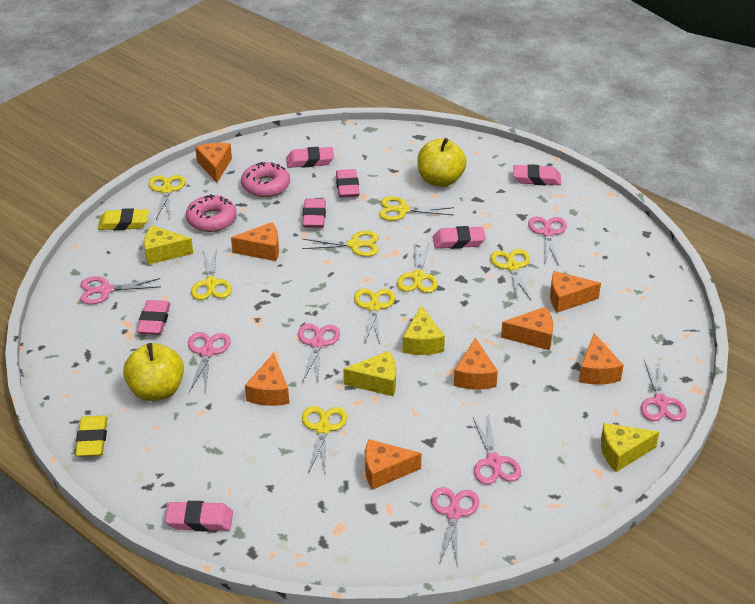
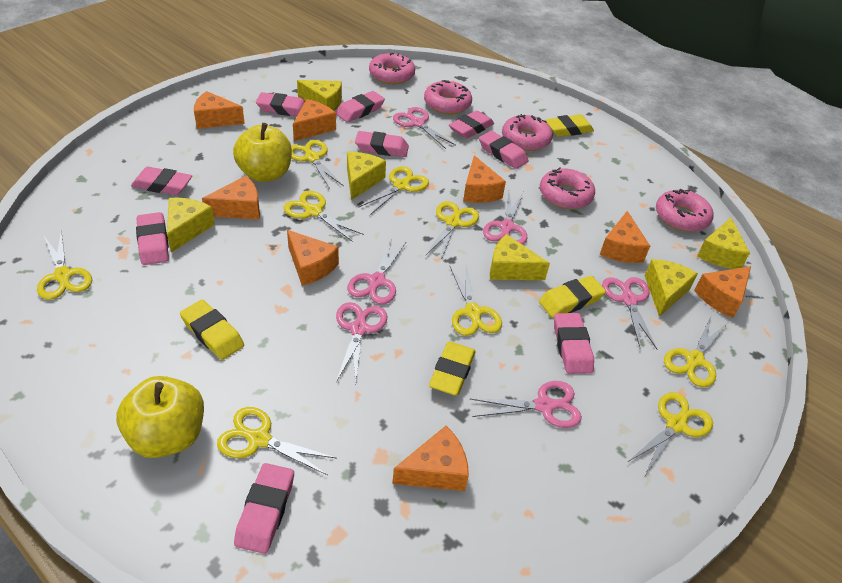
pink donut: 2 -> 5
pink eraser: 7 -> 9
pink scissors: 7 -> 6
yellow cheese: 4 -> 6
yellow eraser: 2 -> 4
yellow scissors: 8 -> 9

